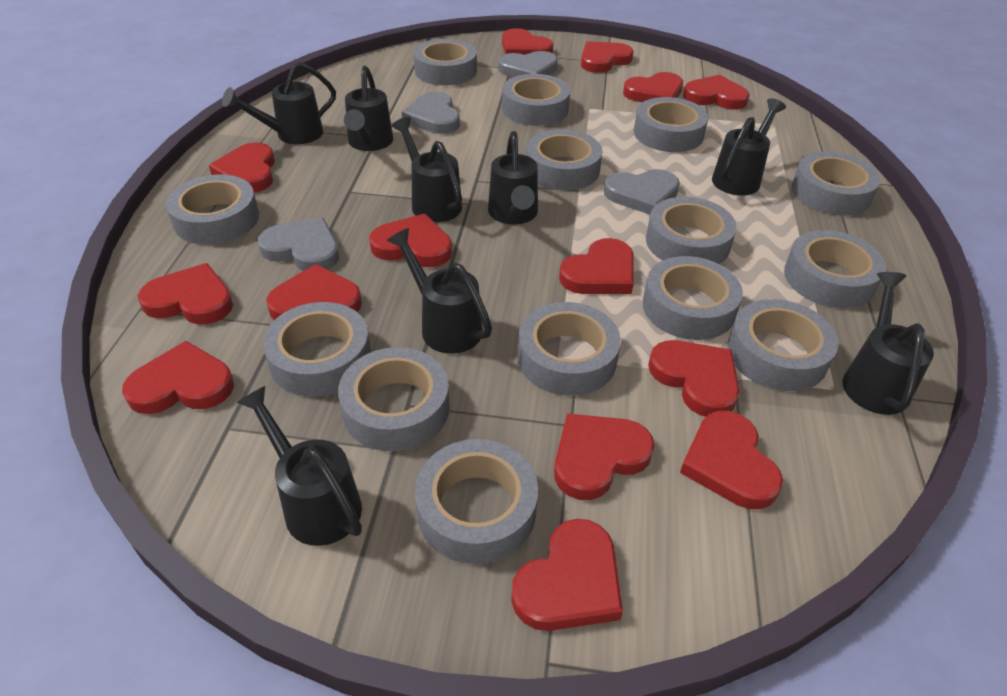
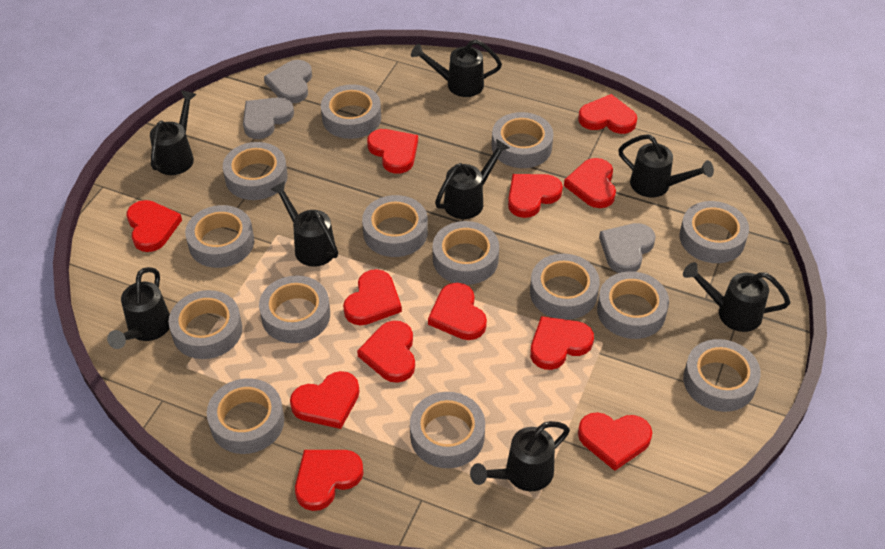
grey heart: 4 -> 3
red heart: 14 -> 12

